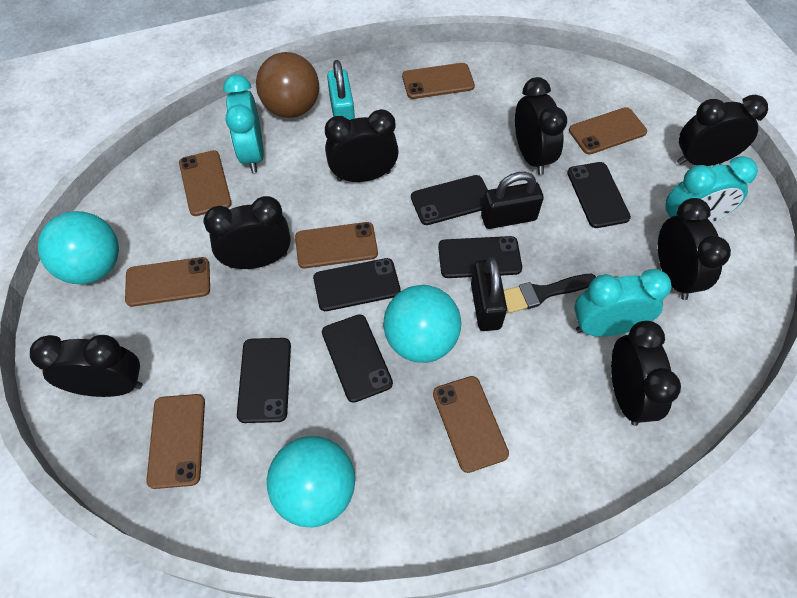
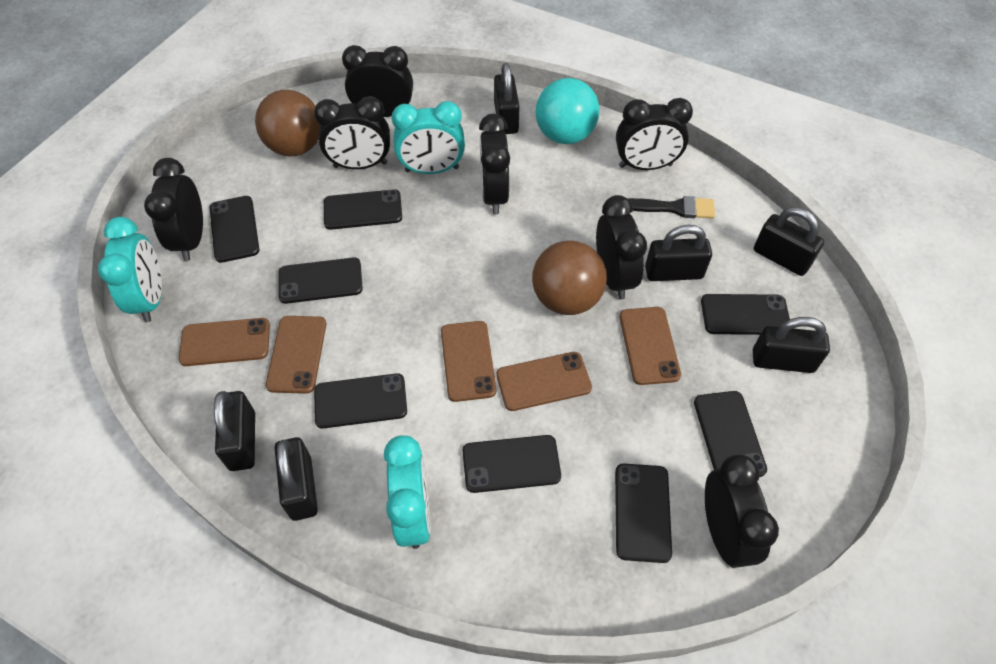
black padlock: 2 -> 6
black phone: 6 -> 8
brown ball: 1 -> 2
brown phone: 7 -> 5
turquoise ball: 3 -> 1
turquoise padlock: 1 -> 0

